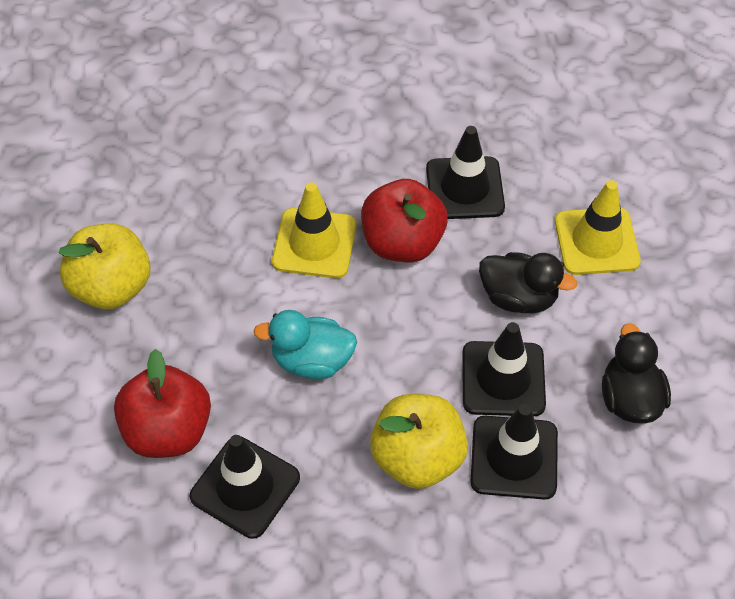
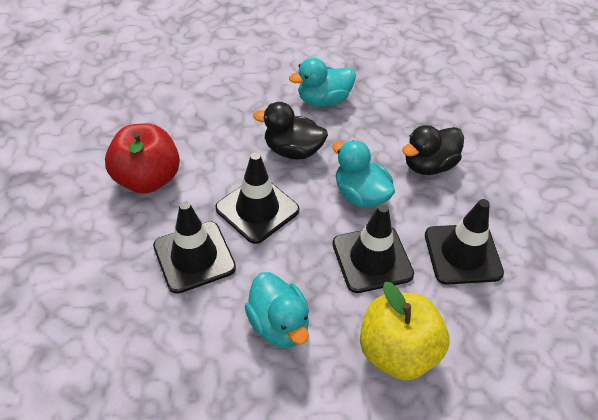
red apple: 2 -> 1
turquoise duck: 1 -> 3
yellow apple: 2 -> 1
yellow traffic cone: 2 -> 0

